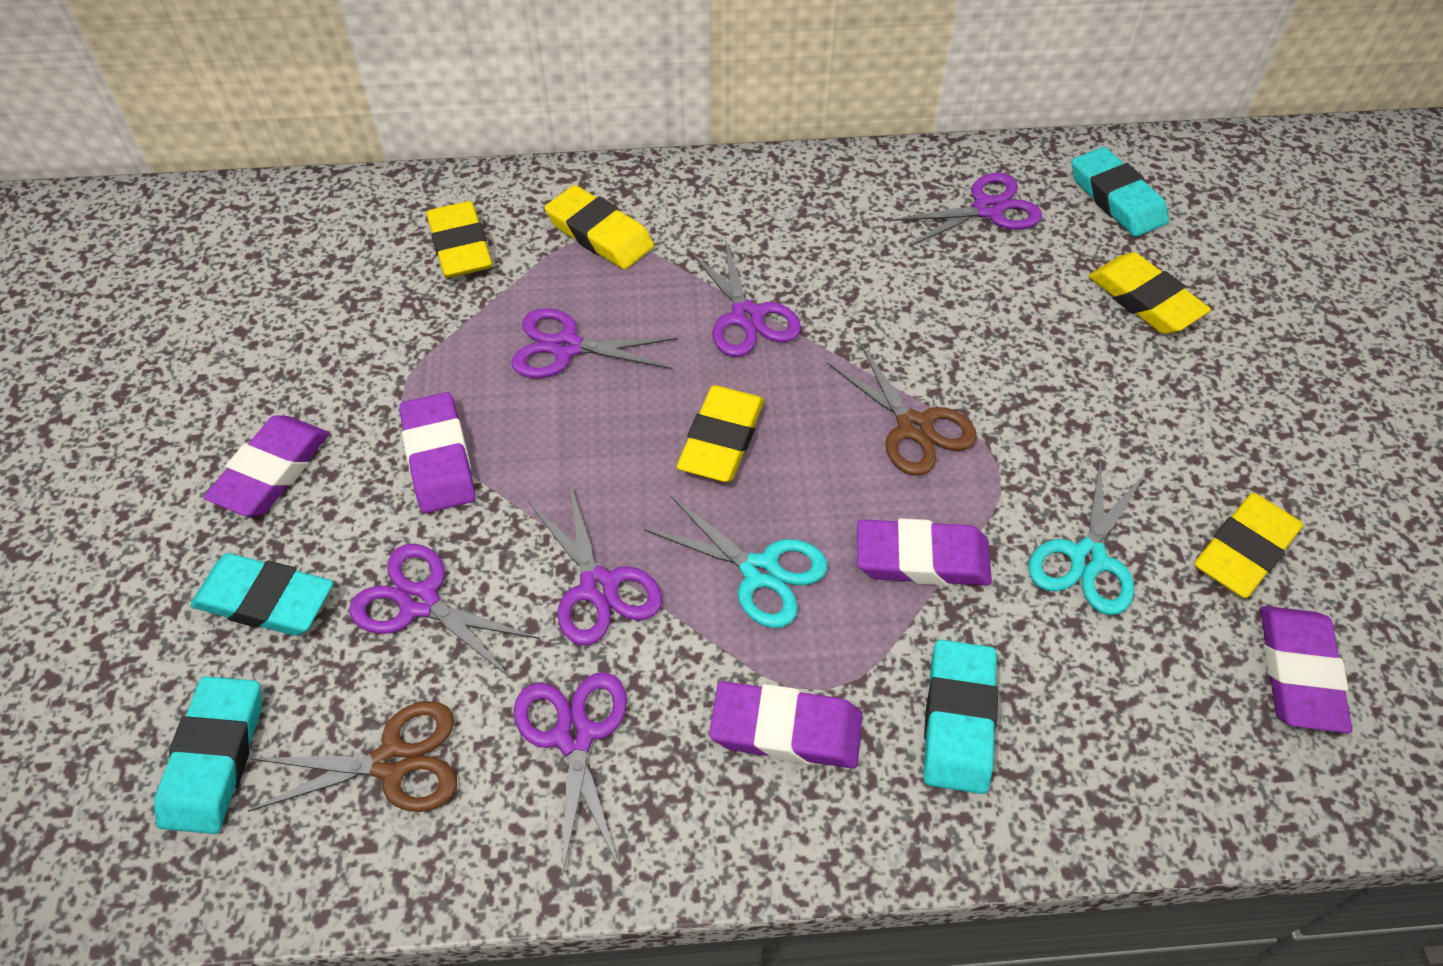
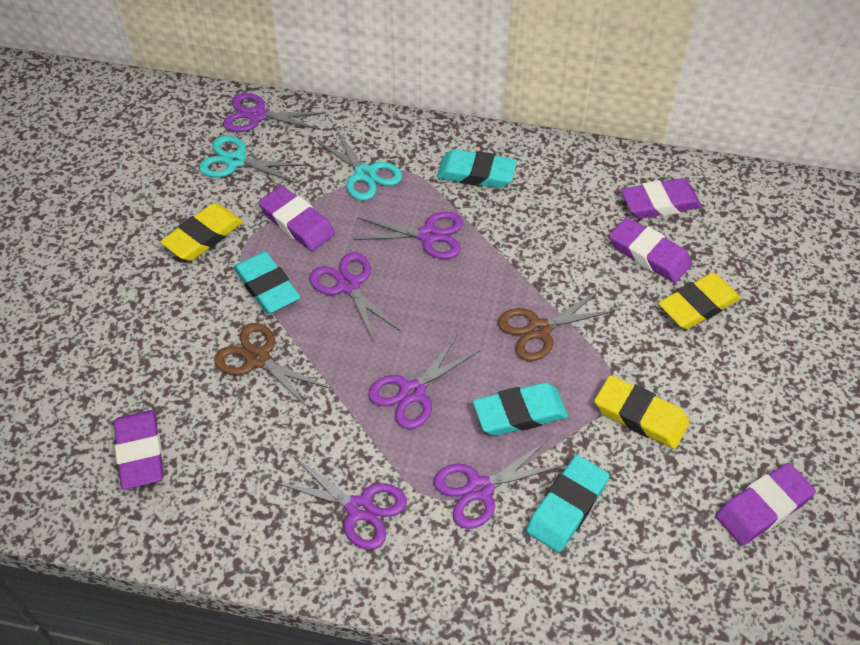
yellow eraser: 5 -> 3

